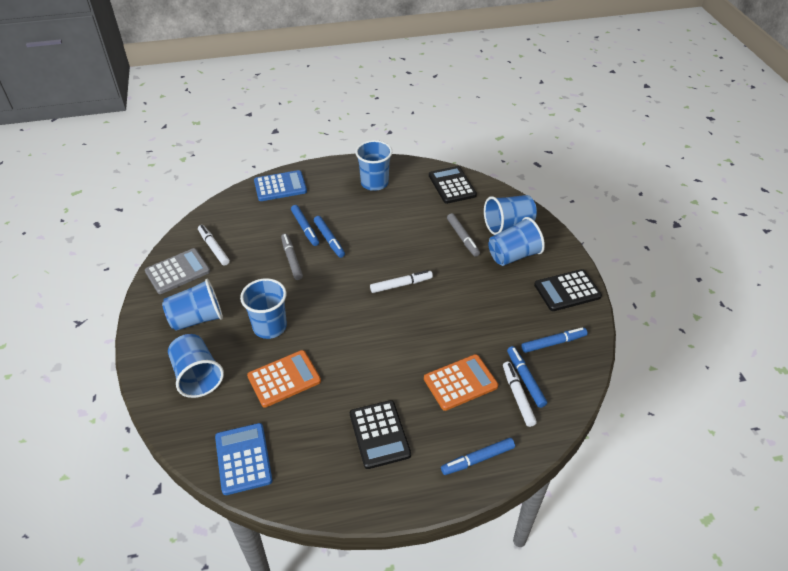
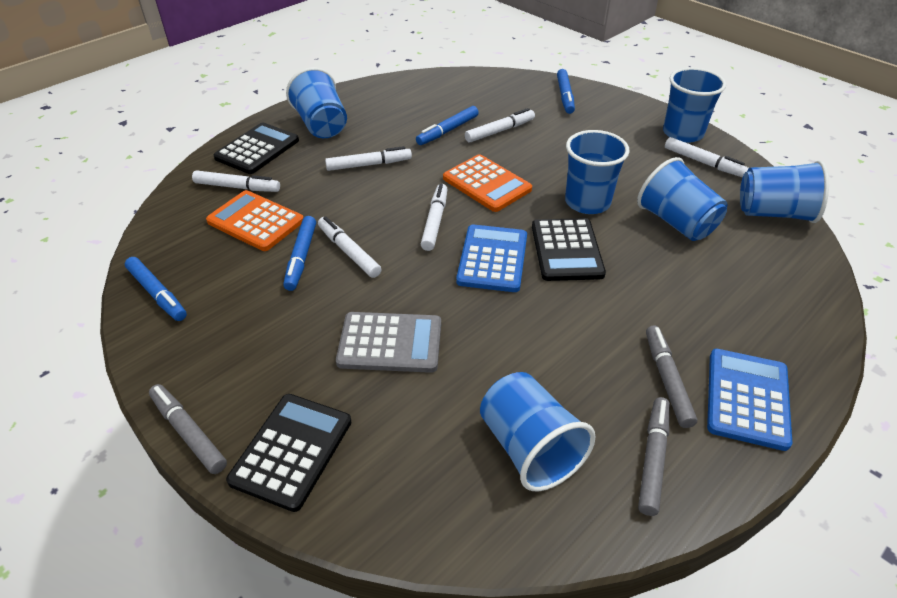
blue marker: 5 -> 4
grey marker: 2 -> 3
white marker: 3 -> 6

